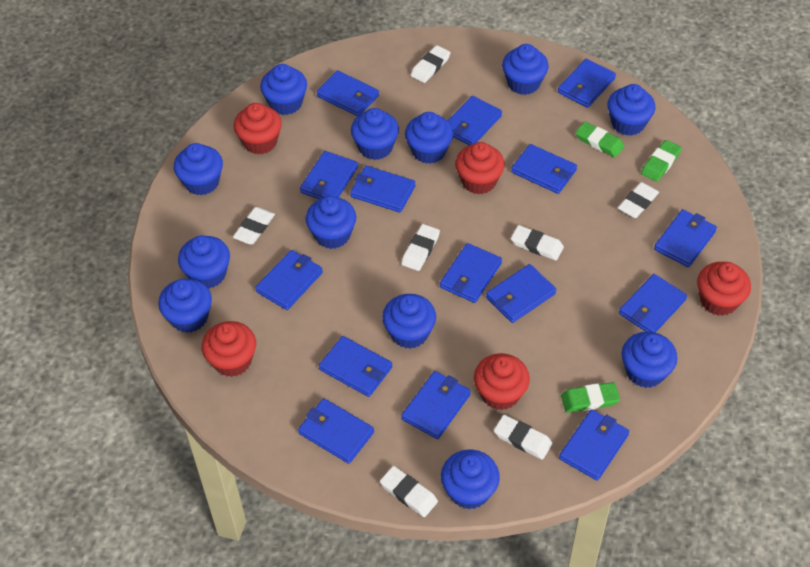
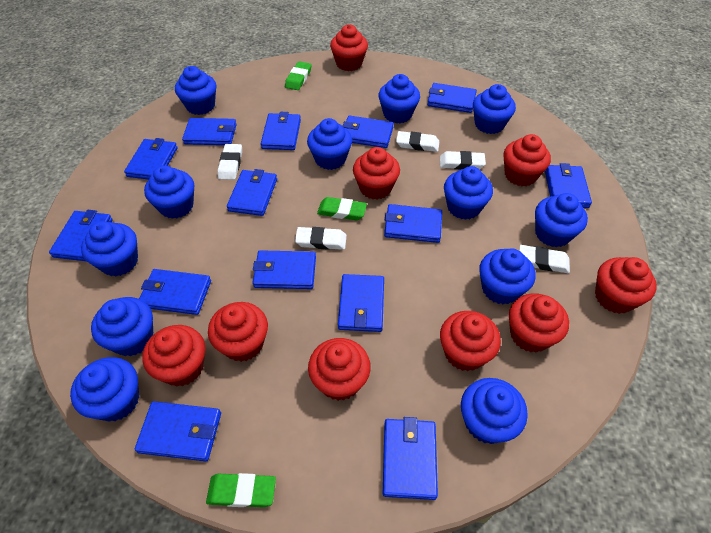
blue wallet: 15 -> 14
red cupcake: 5 -> 9
white eraser: 7 -> 5

